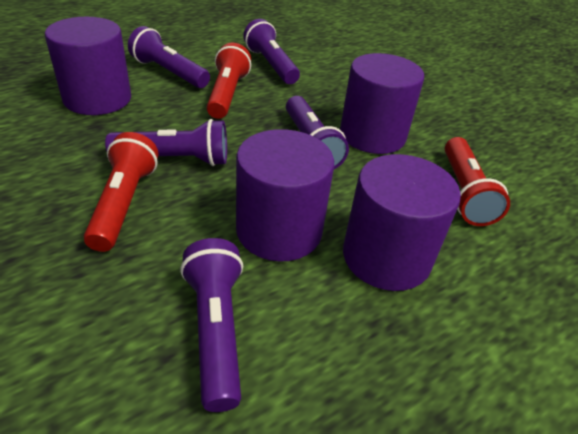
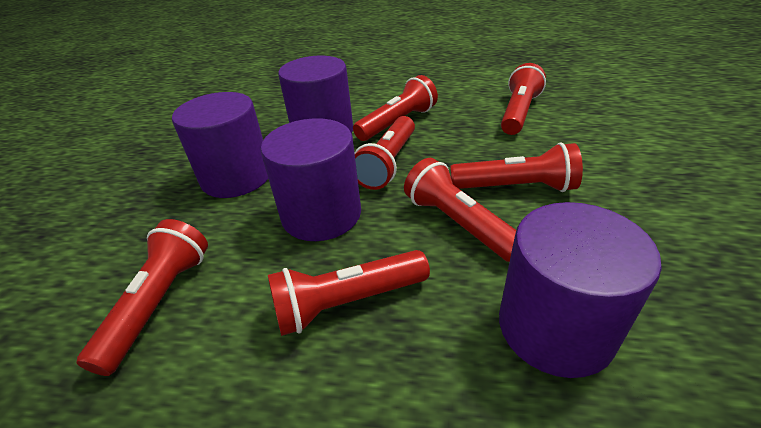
purple flashlight: 5 -> 0
red flashlight: 3 -> 7

